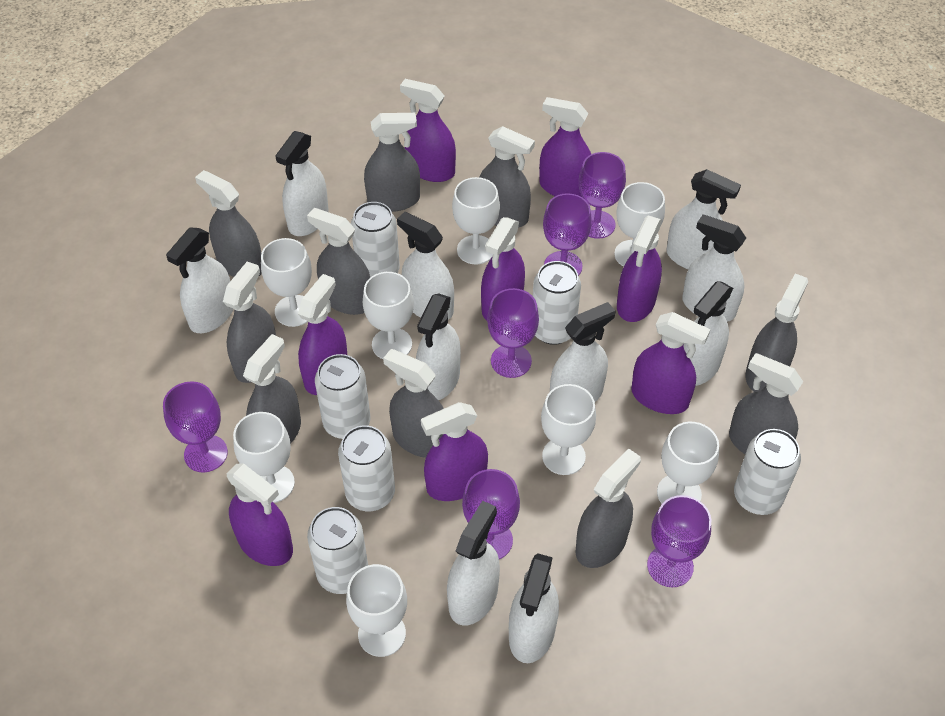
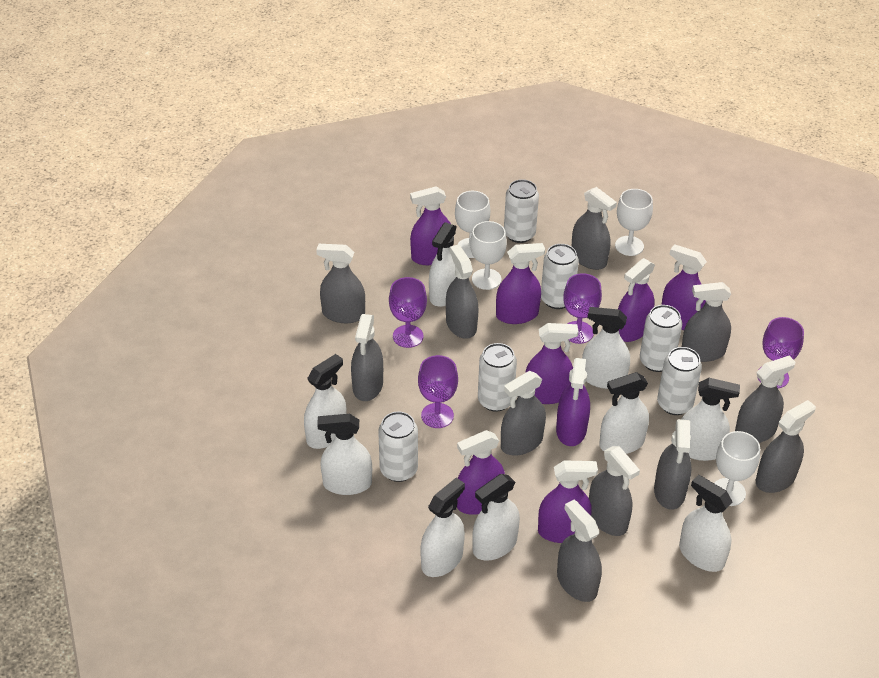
grey spray bottle: 10 -> 11
purple goblet: 6 -> 4
white goblet: 8 -> 4
white spray bottle: 10 -> 9

